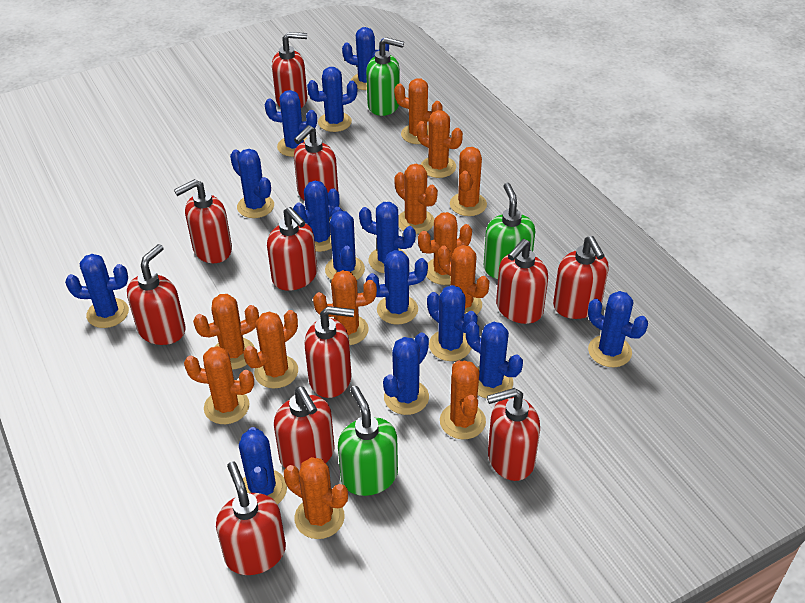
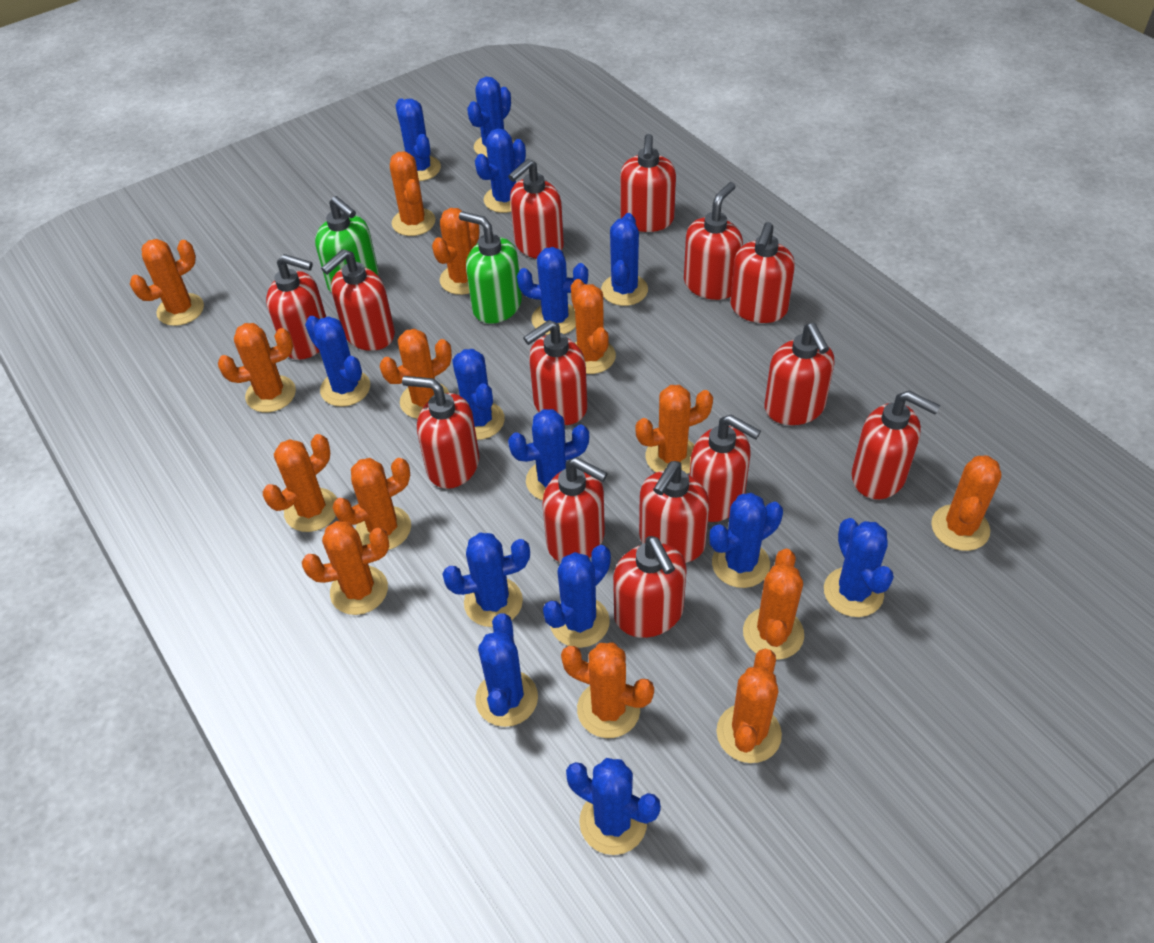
green soap dispenser: 3 -> 2
orange cactus: 12 -> 14
red soap dispenser: 11 -> 14

